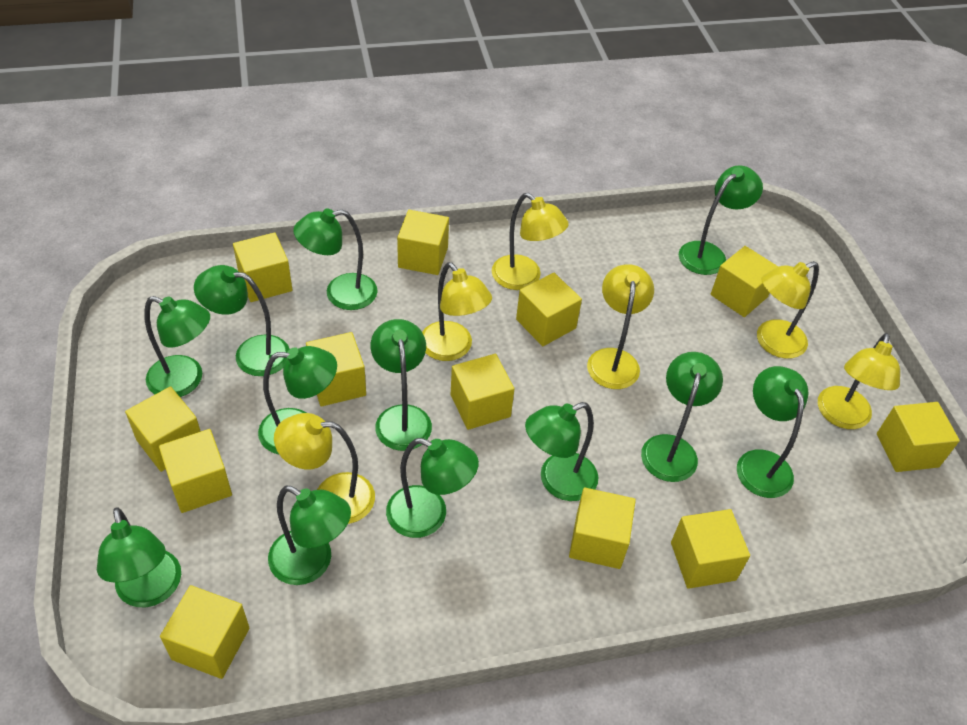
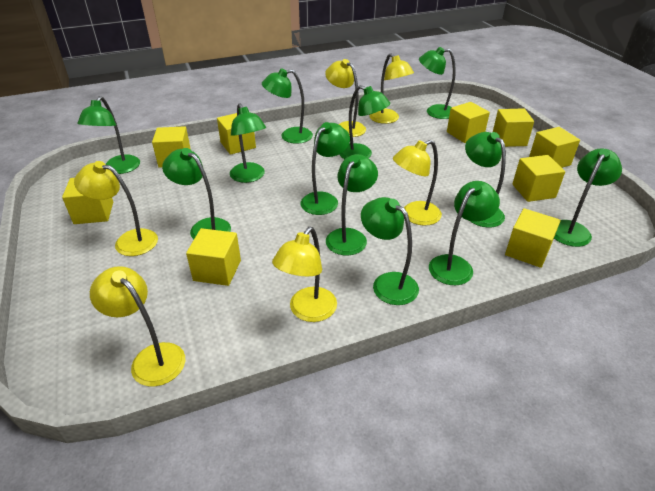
yellow cube: 12 -> 9

